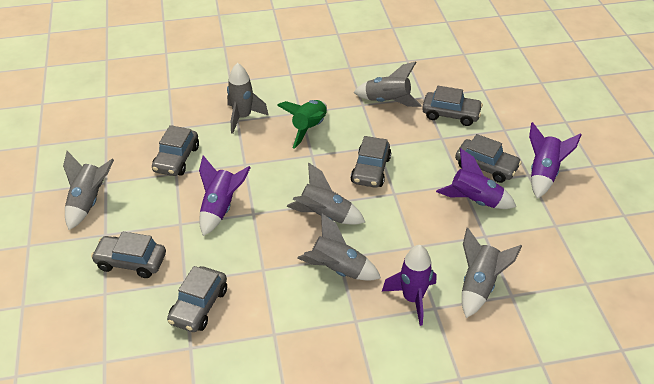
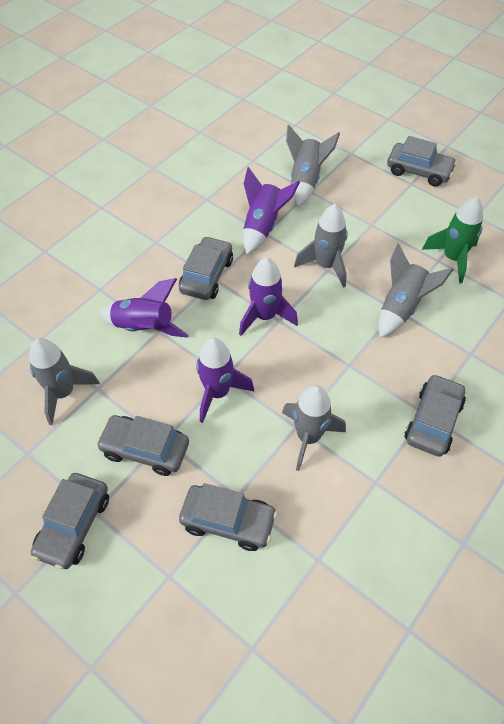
grey rocket: 6 -> 5

